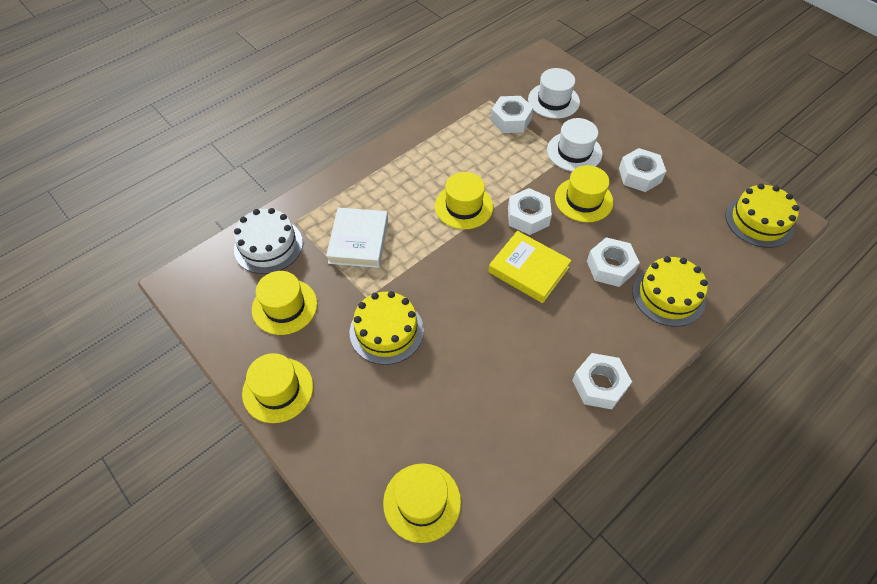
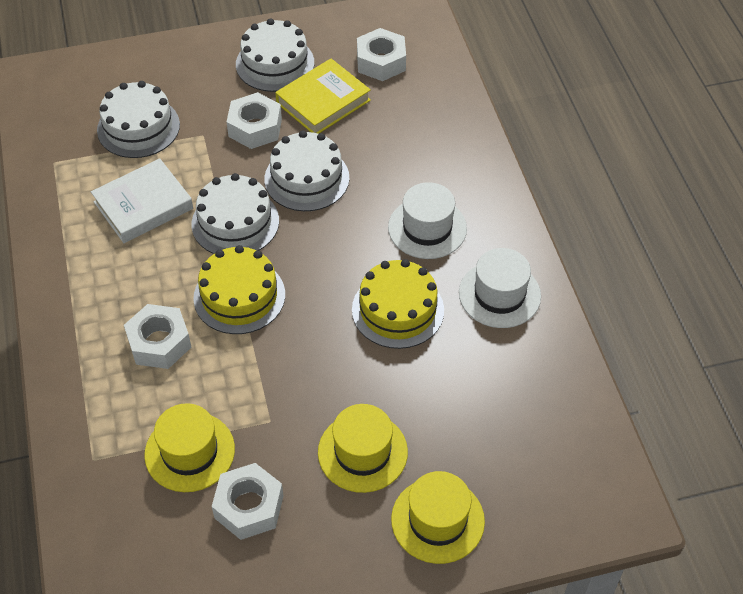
white cake: 1 -> 4
white nut: 5 -> 4
yellow cake: 3 -> 2
yellow hat: 5 -> 3

